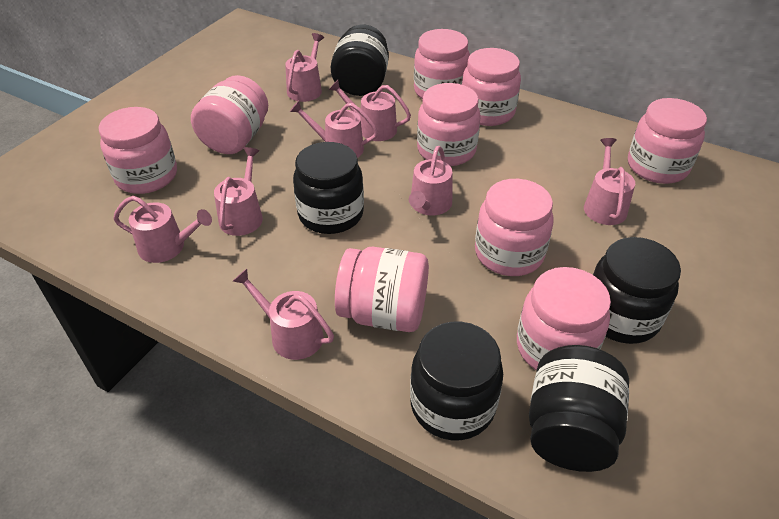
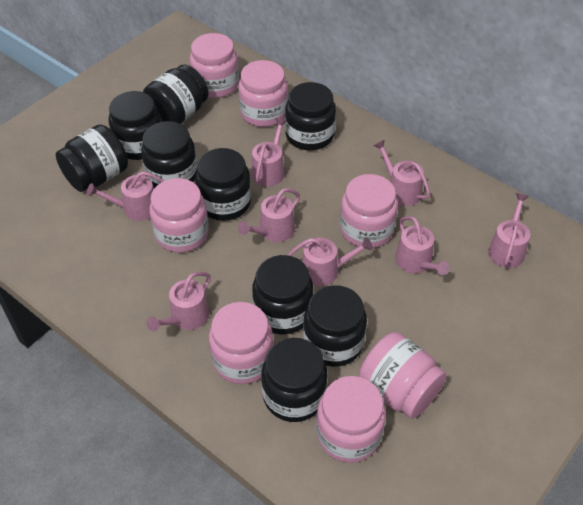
black jar: 5 -> 9
pink jar: 9 -> 7

